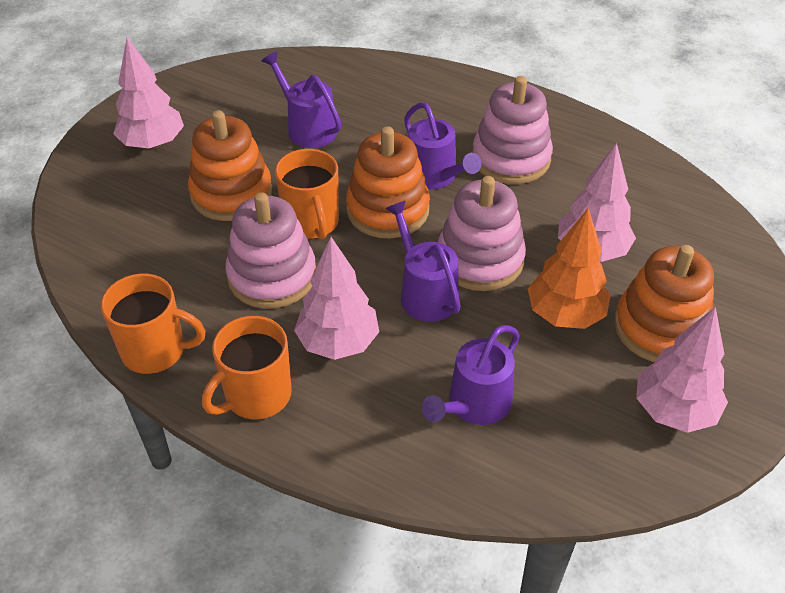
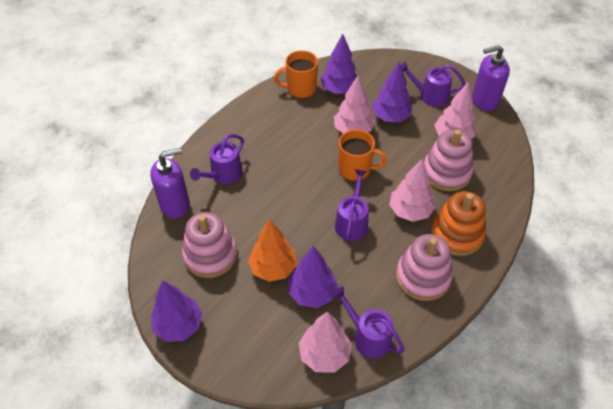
orange mug: 3 -> 2
orange stacking toy: 3 -> 1
purple soap dispenser: 0 -> 2
purple tree: 0 -> 4

